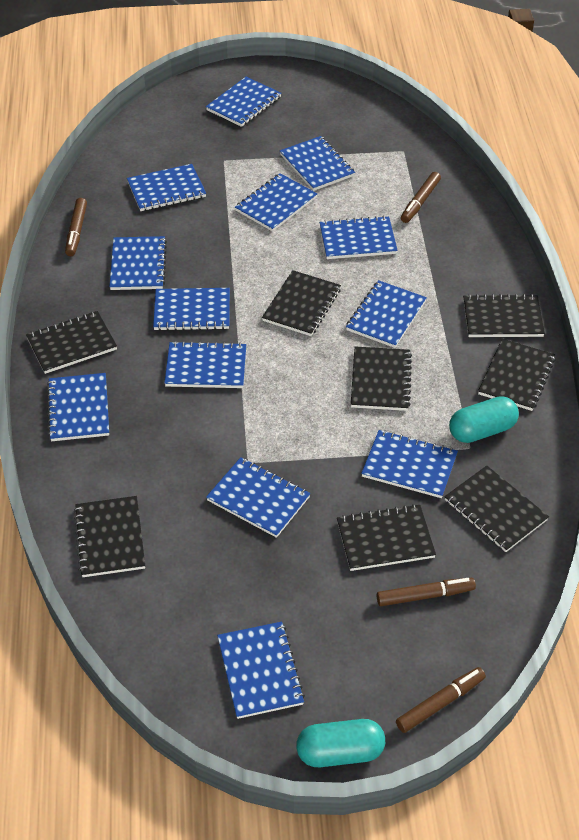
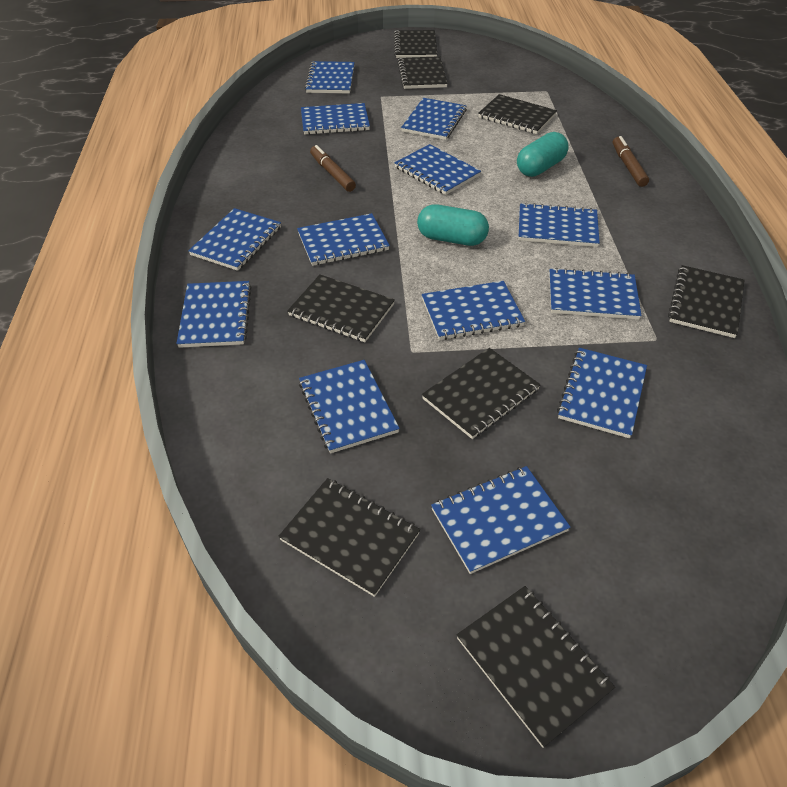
brown marker: 4 -> 2

